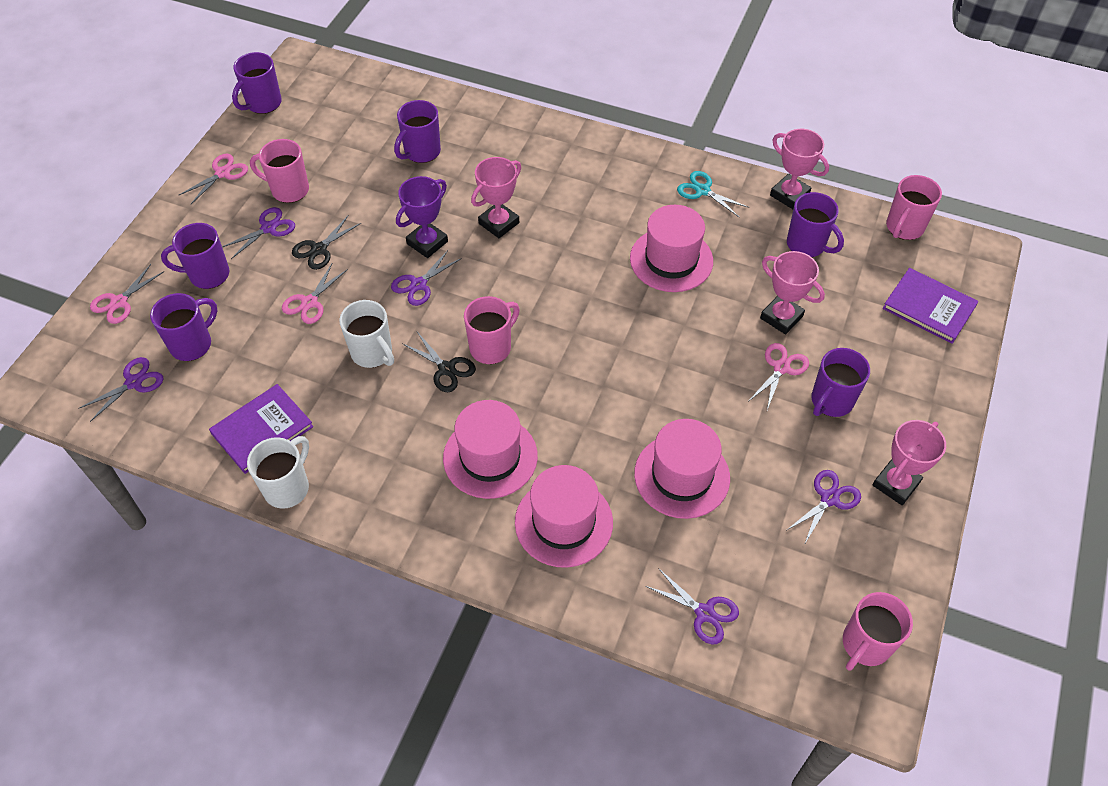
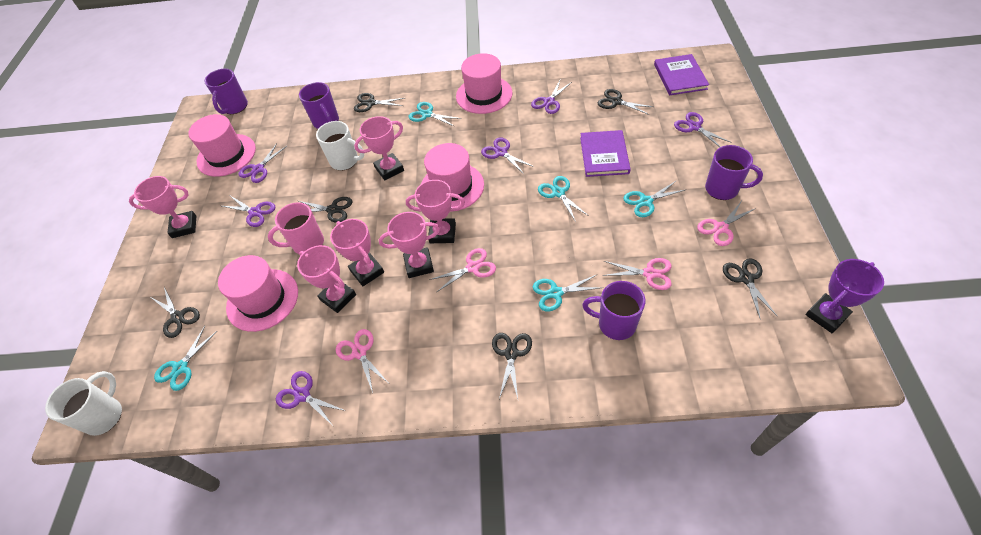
black scissors: 2 -> 6
pink mug: 4 -> 1
pink trophy: 4 -> 6
purple mug: 6 -> 4
purple scissors: 5 -> 6
turquoise scissors: 1 -> 5

